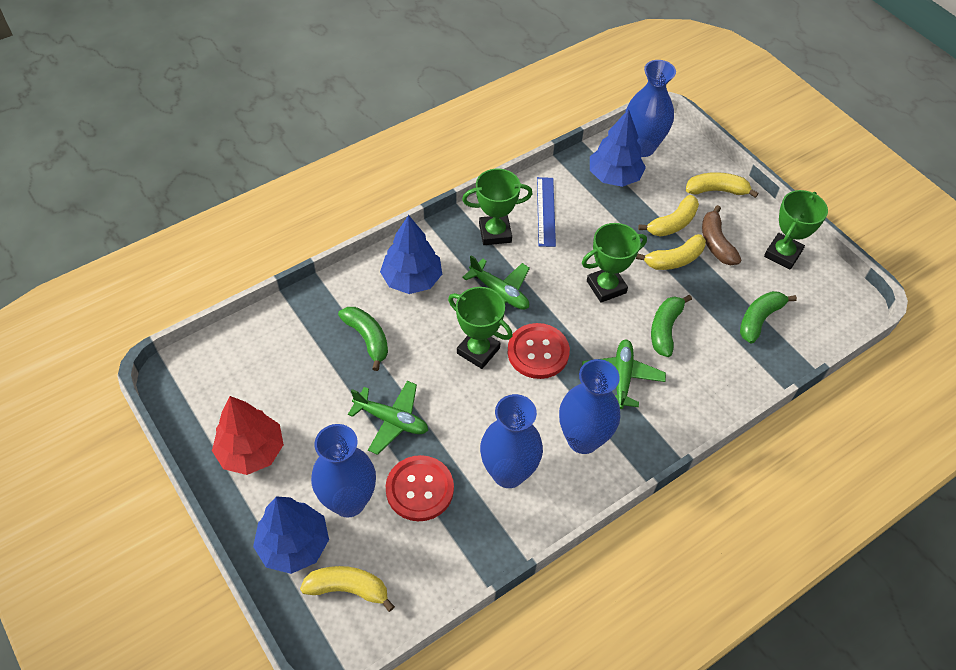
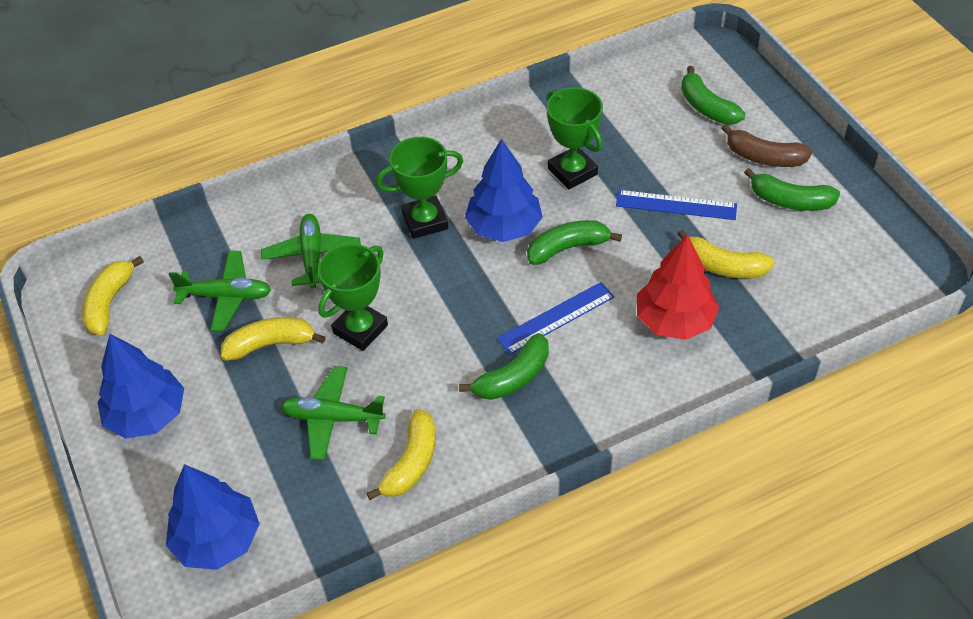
blue ruler: 1 -> 2
blue vase: 4 -> 0
green banana: 3 -> 4
green trophy: 4 -> 3
red button: 2 -> 0

